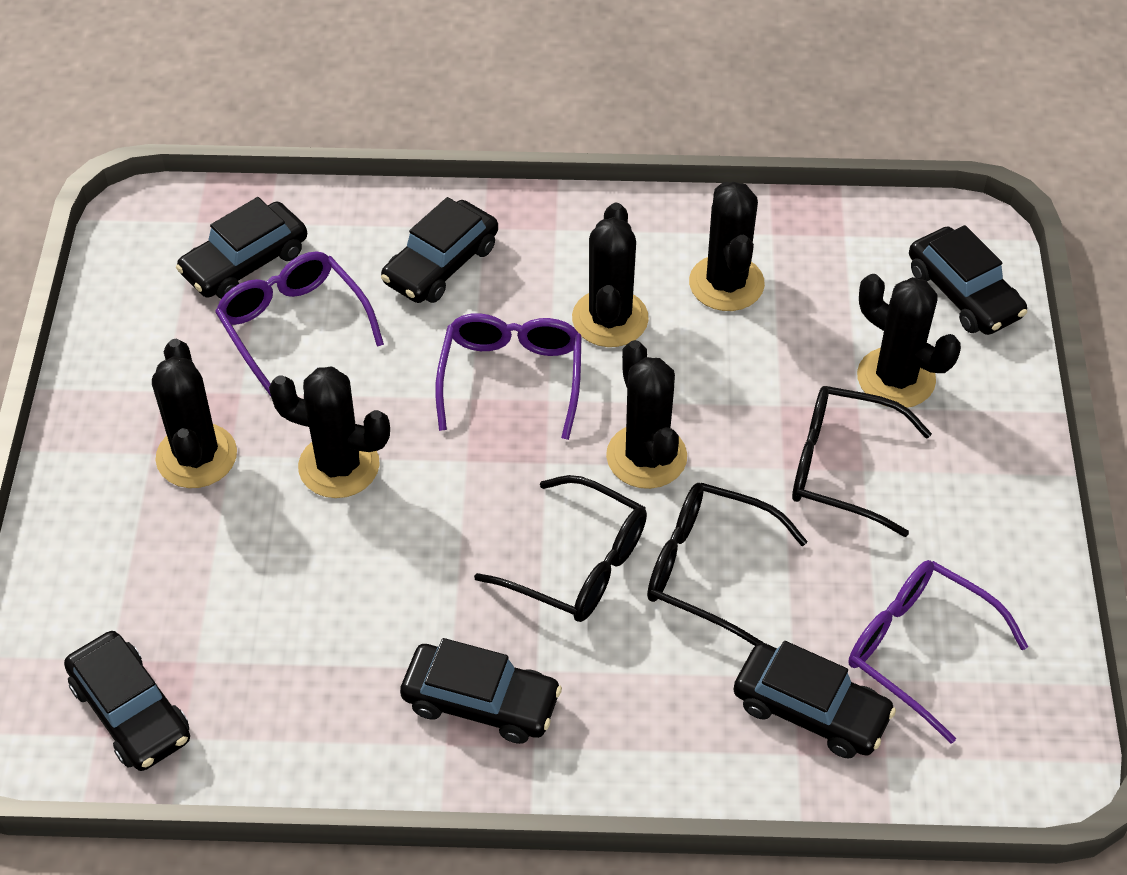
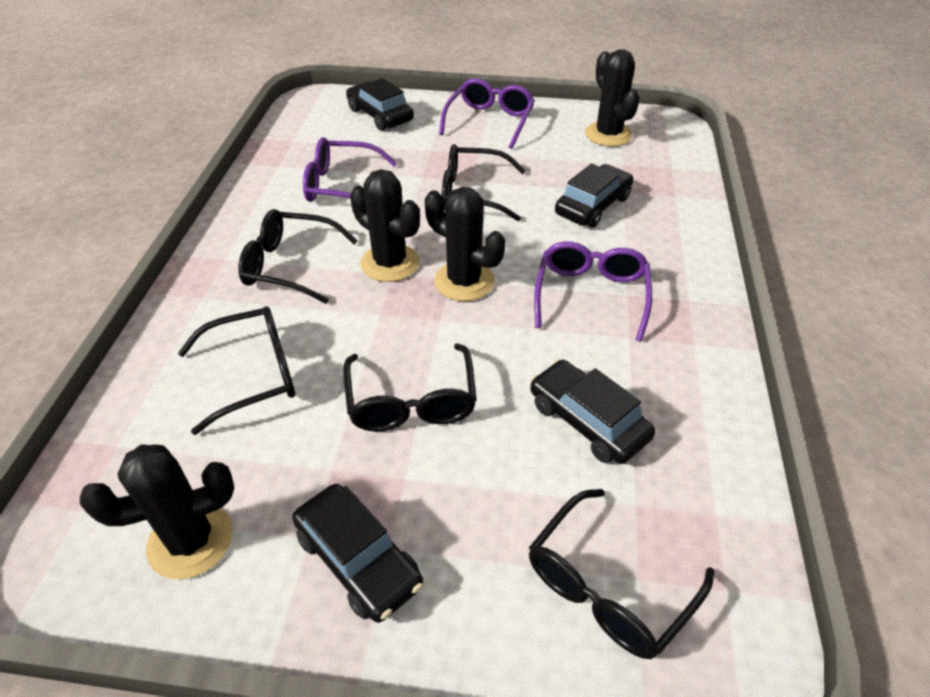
black cactus: 6 -> 4
black car: 6 -> 4
black glasses: 3 -> 5

